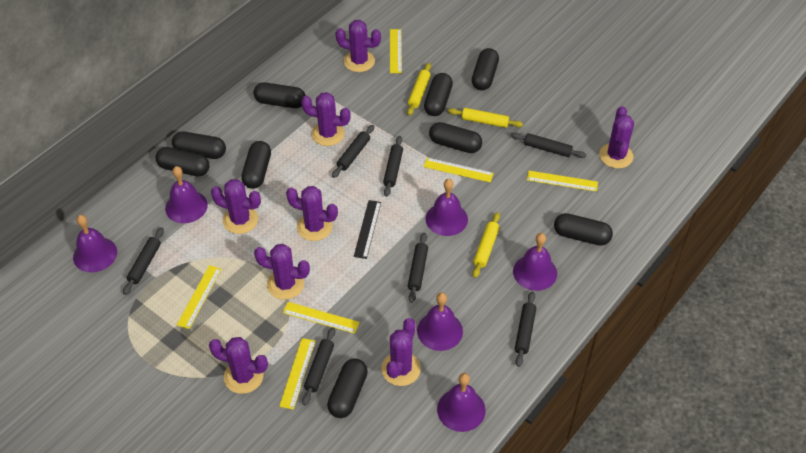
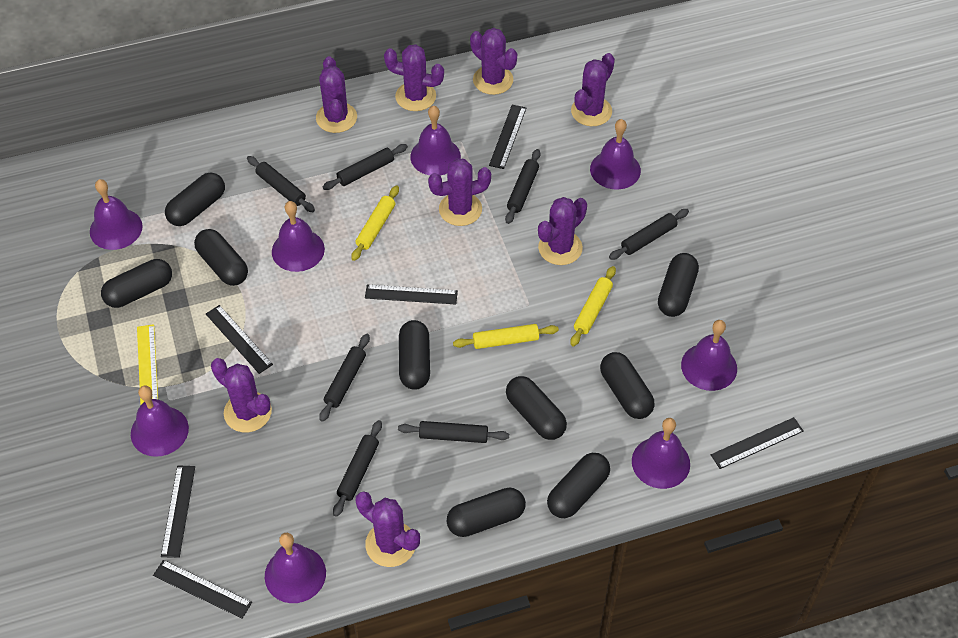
black ruler: 1 -> 6
purple bell: 6 -> 8
yellow ruler: 6 -> 1

